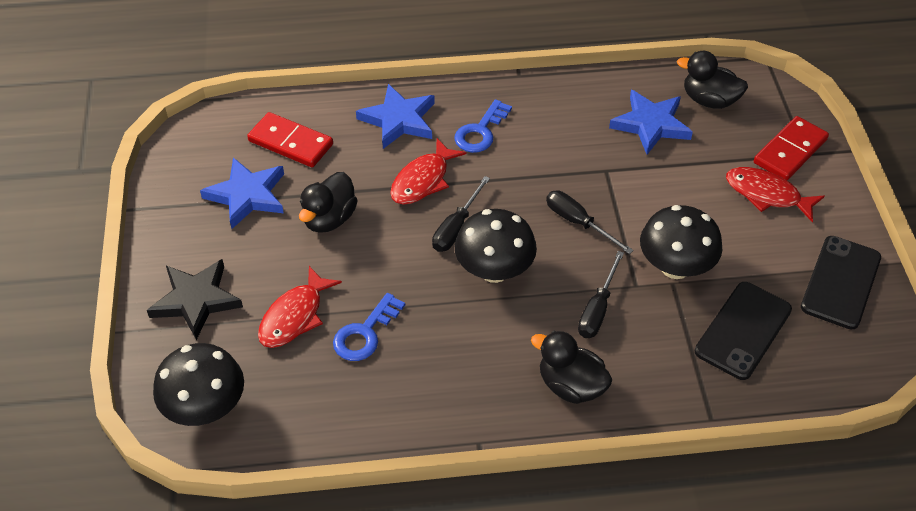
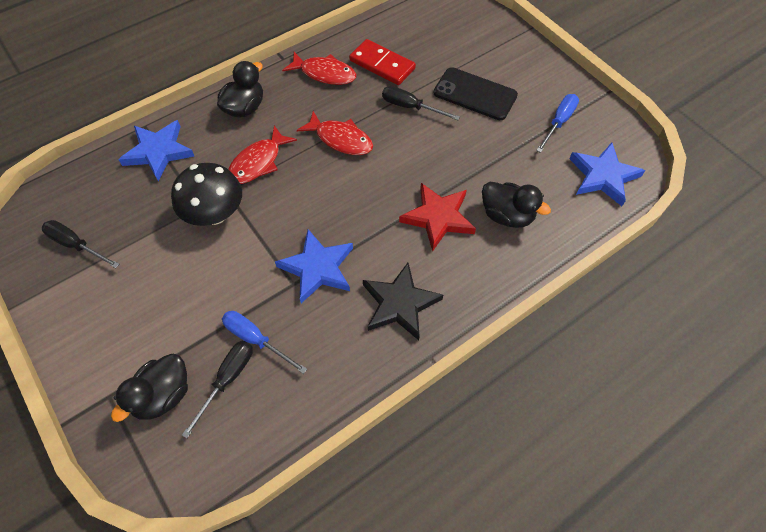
black mushroom: 3 -> 1
black phone: 2 -> 1
blue key: 2 -> 0
blue screwdriver: 0 -> 2
red domino: 2 -> 1
red star: 0 -> 1

